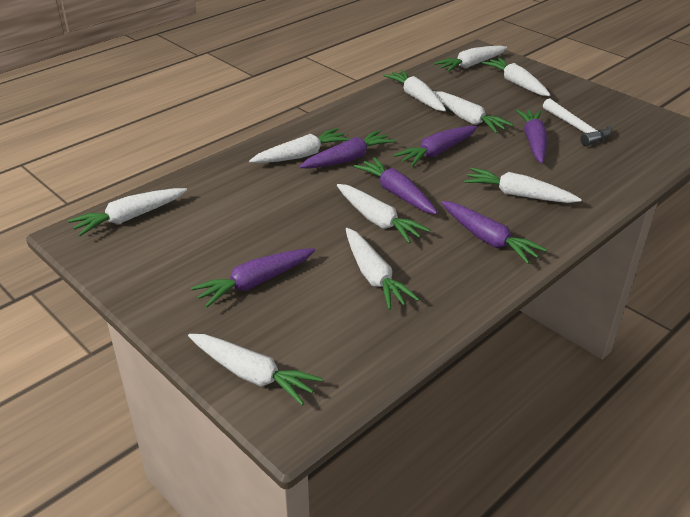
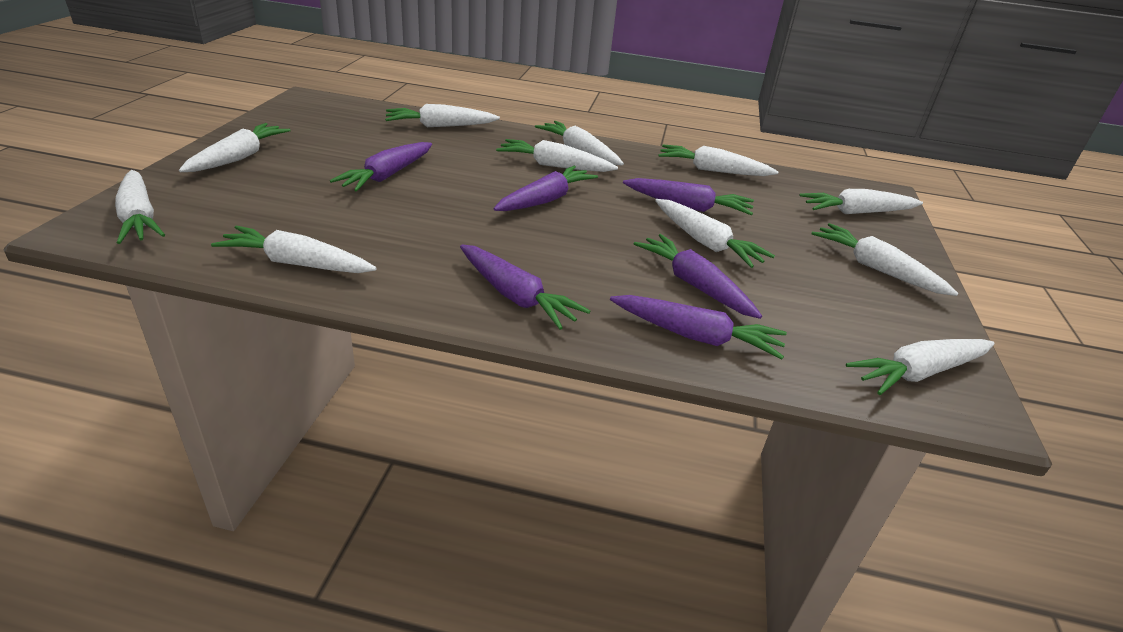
white carrot: 10 -> 11
white hammer: 1 -> 0

